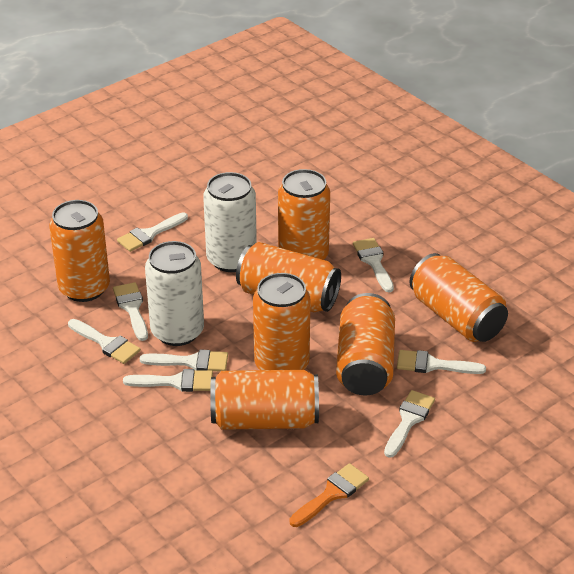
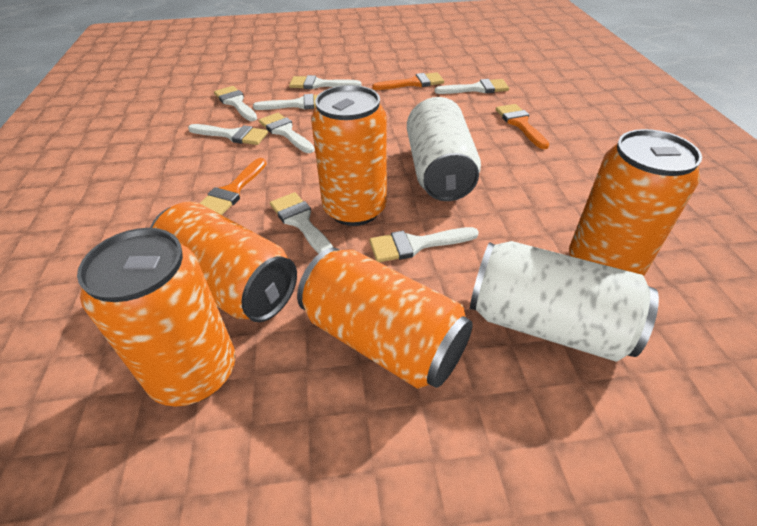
orange brush: 1 -> 3
orange can: 7 -> 5

